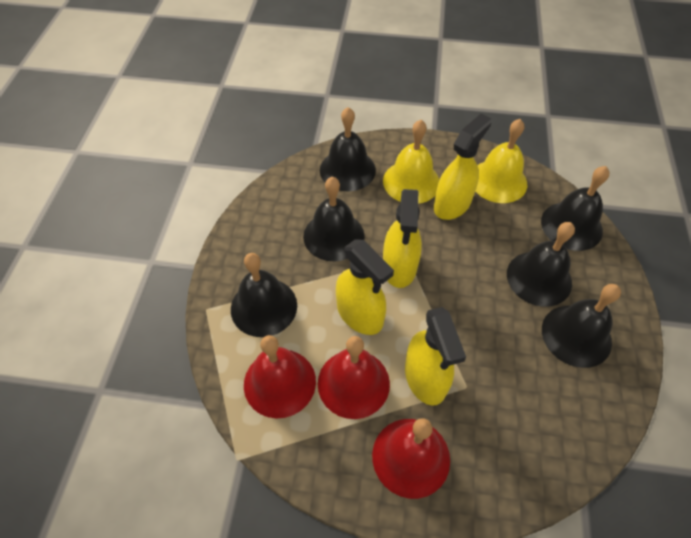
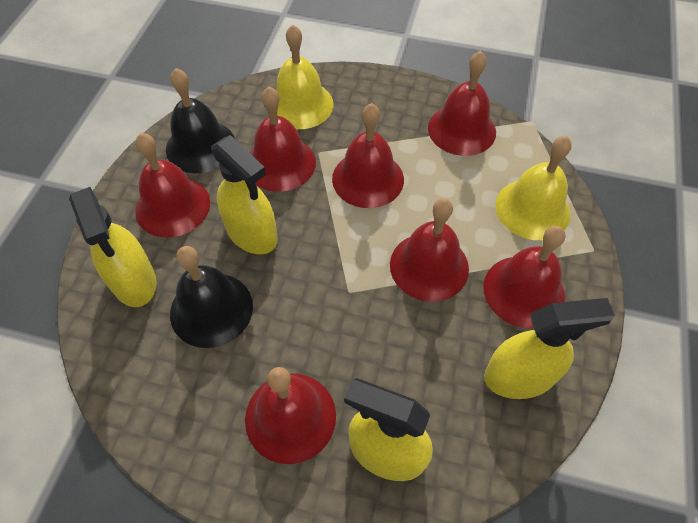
black bell: 6 -> 2
red bell: 3 -> 7

